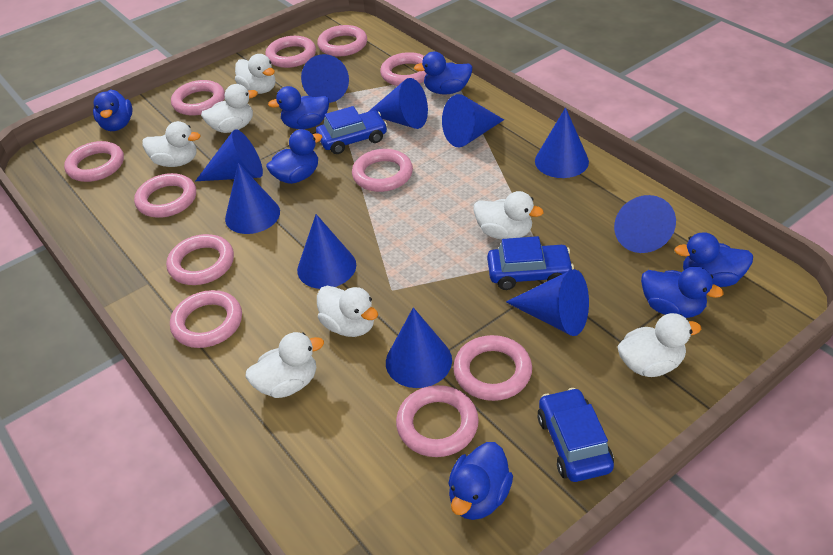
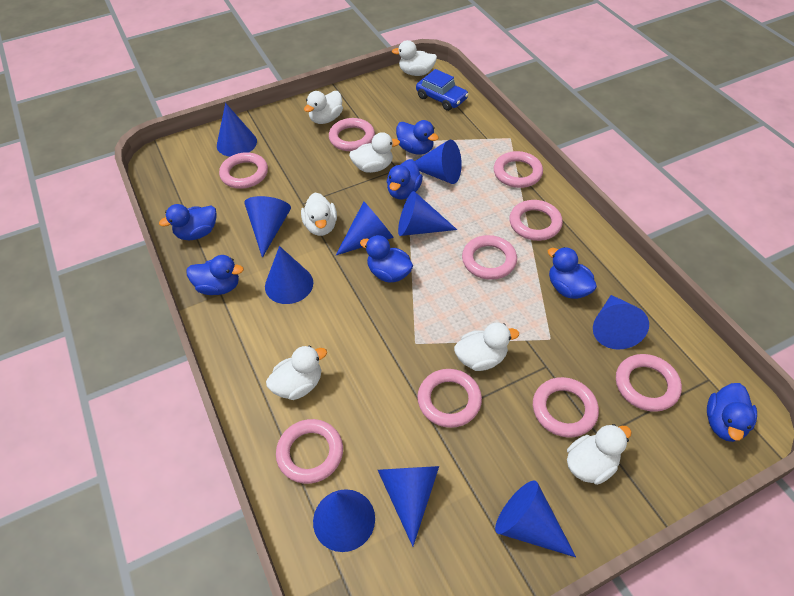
blue car: 3 -> 1
pink ring: 11 -> 9

